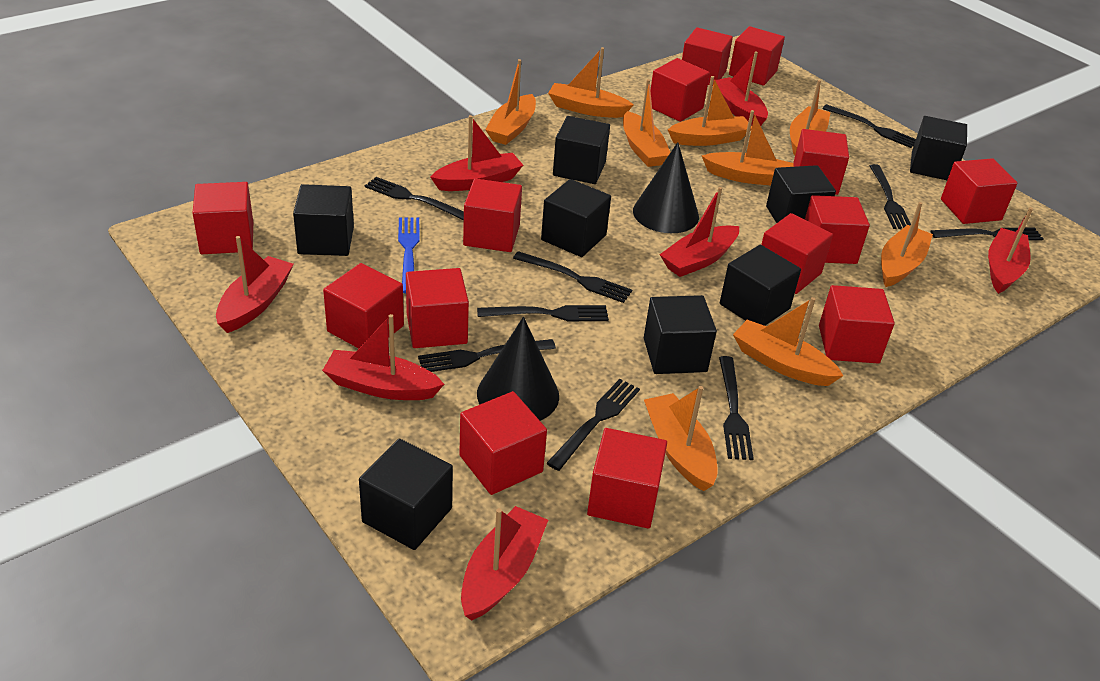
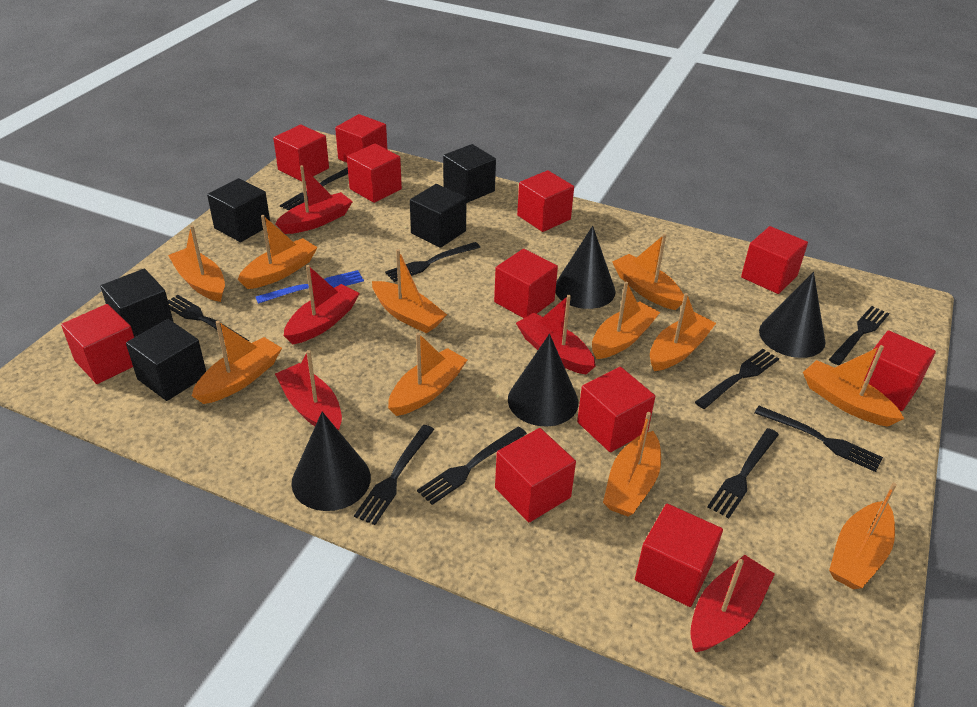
black cone: 2 -> 4
black cube: 8 -> 5
orange boat: 9 -> 11
red boat: 7 -> 5
red cube: 14 -> 11

